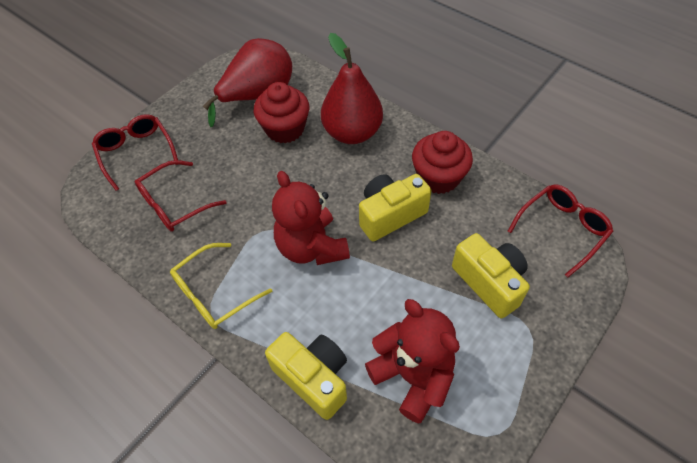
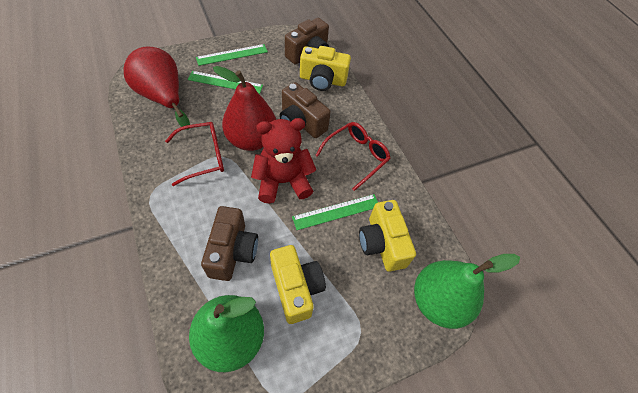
brown camera: 0 -> 3
green pear: 0 -> 2
green ruler: 0 -> 3
red cupcake: 2 -> 0
red glasses: 3 -> 2
red teddy bear: 2 -> 1
yellow glasses: 1 -> 0

